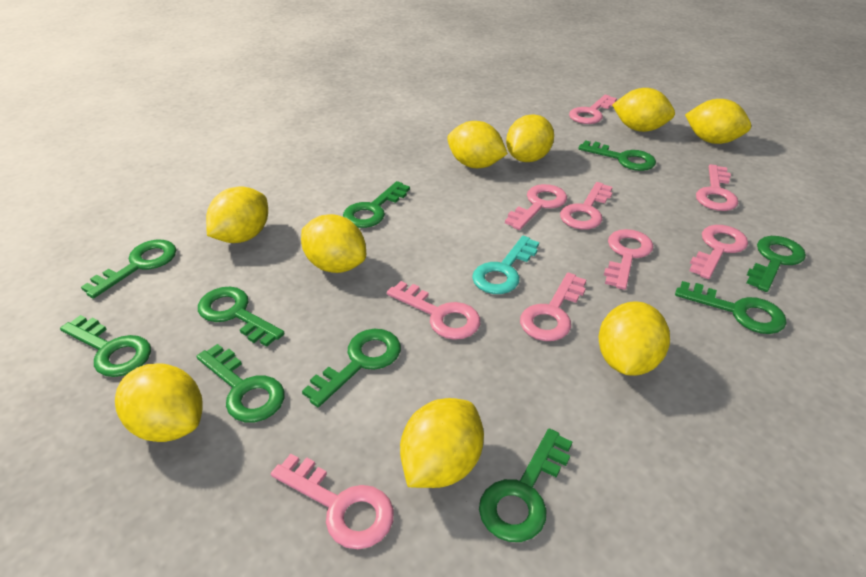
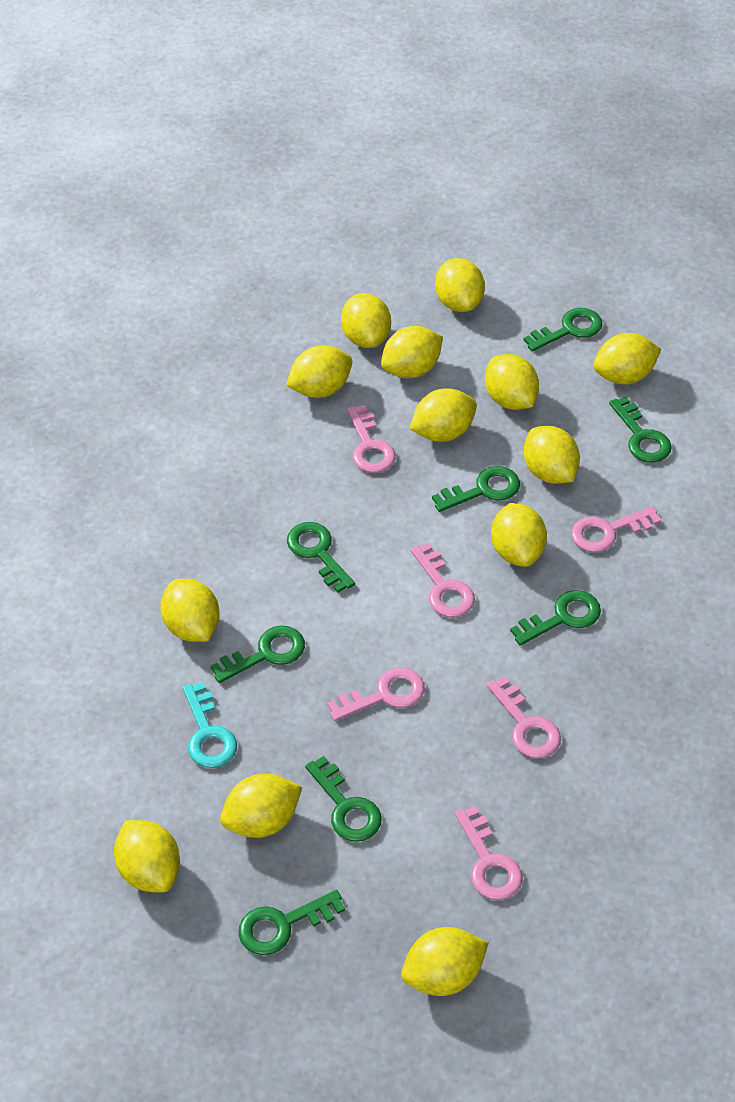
green key: 10 -> 8
pink key: 9 -> 6
yellow lemon: 9 -> 13

